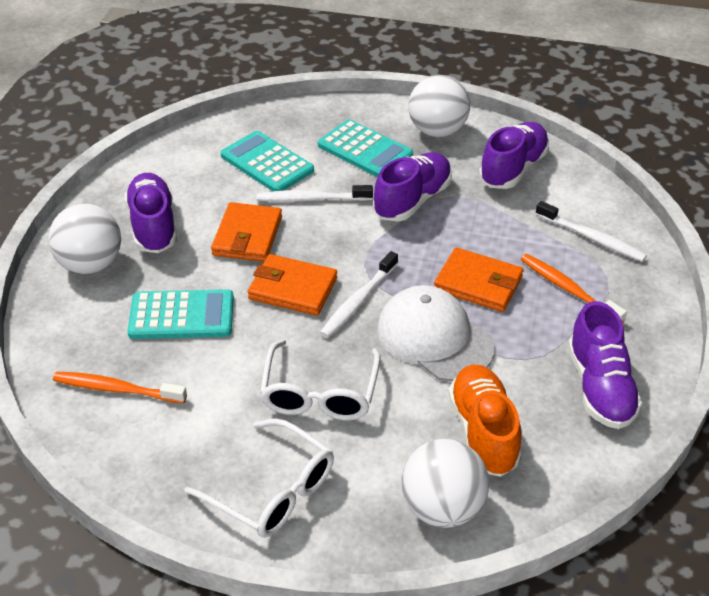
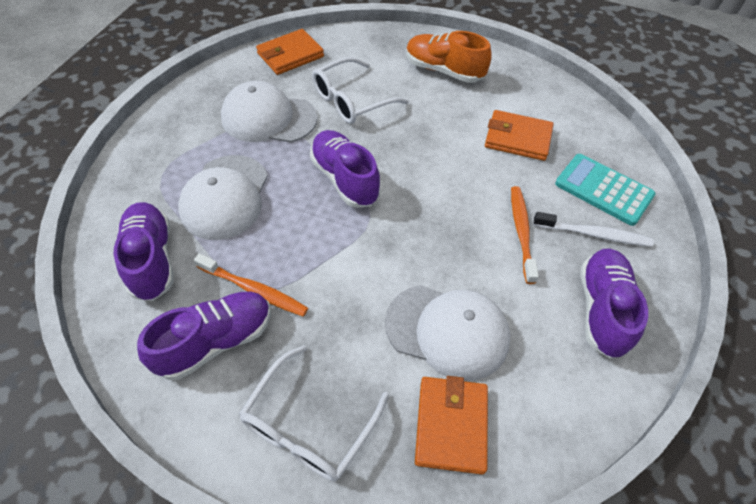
turquoise calculator: 3 -> 1
white ball: 3 -> 0
white cap: 1 -> 3
white toothbrush: 3 -> 1

